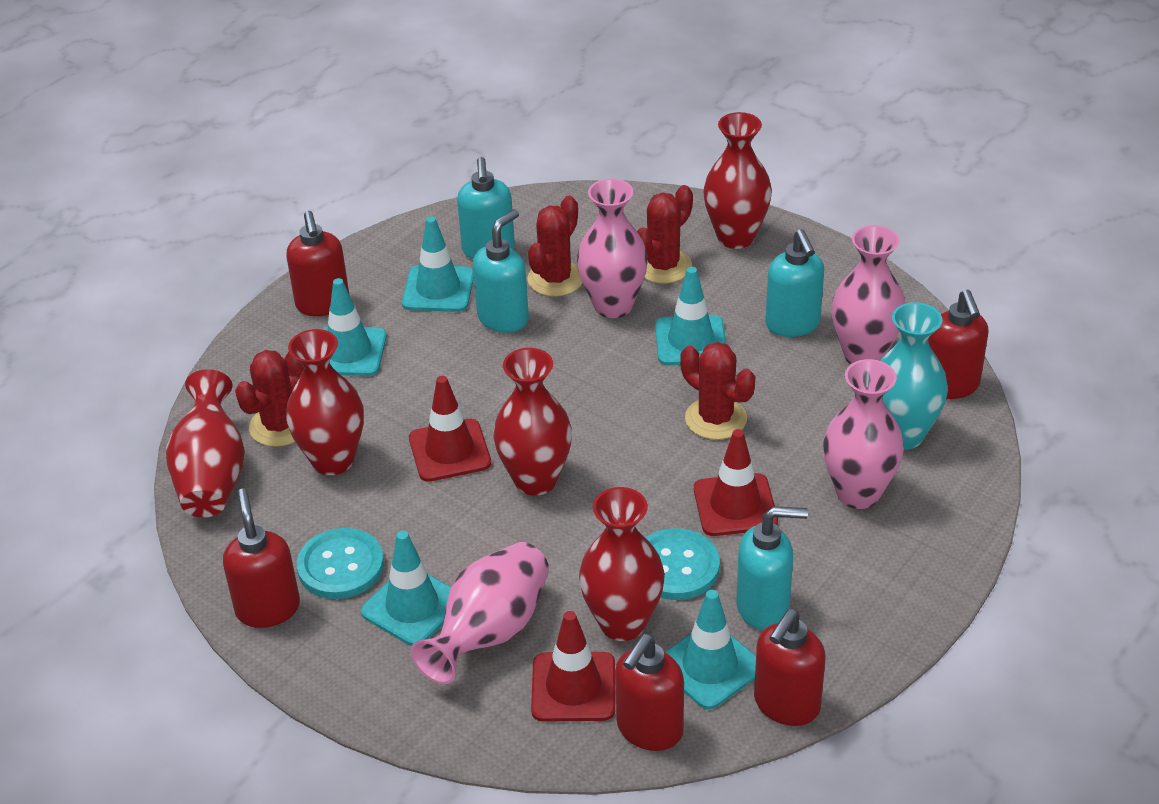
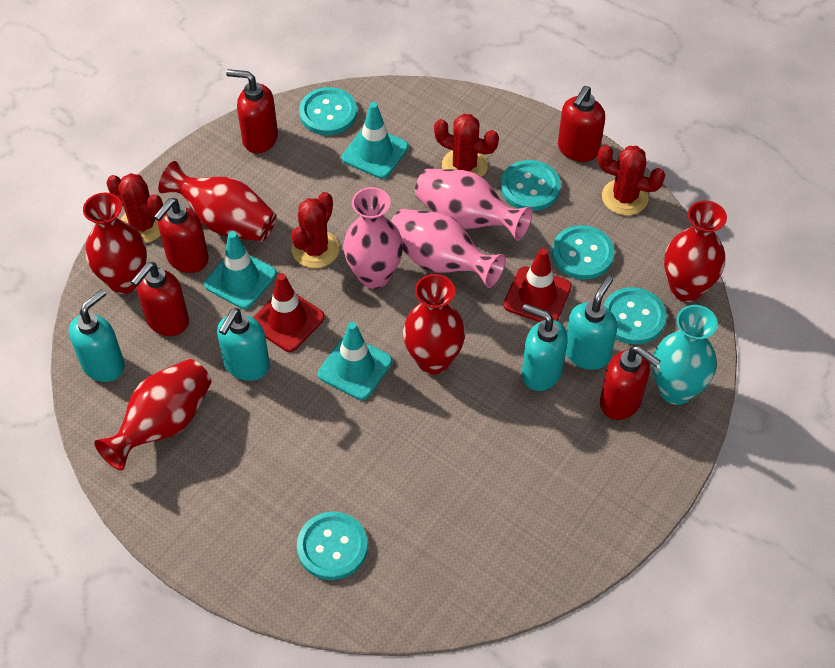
pink vase: 4 -> 3
red traffic cone: 3 -> 2
turquoise button: 2 -> 5
turquoise traffic cone: 5 -> 3

